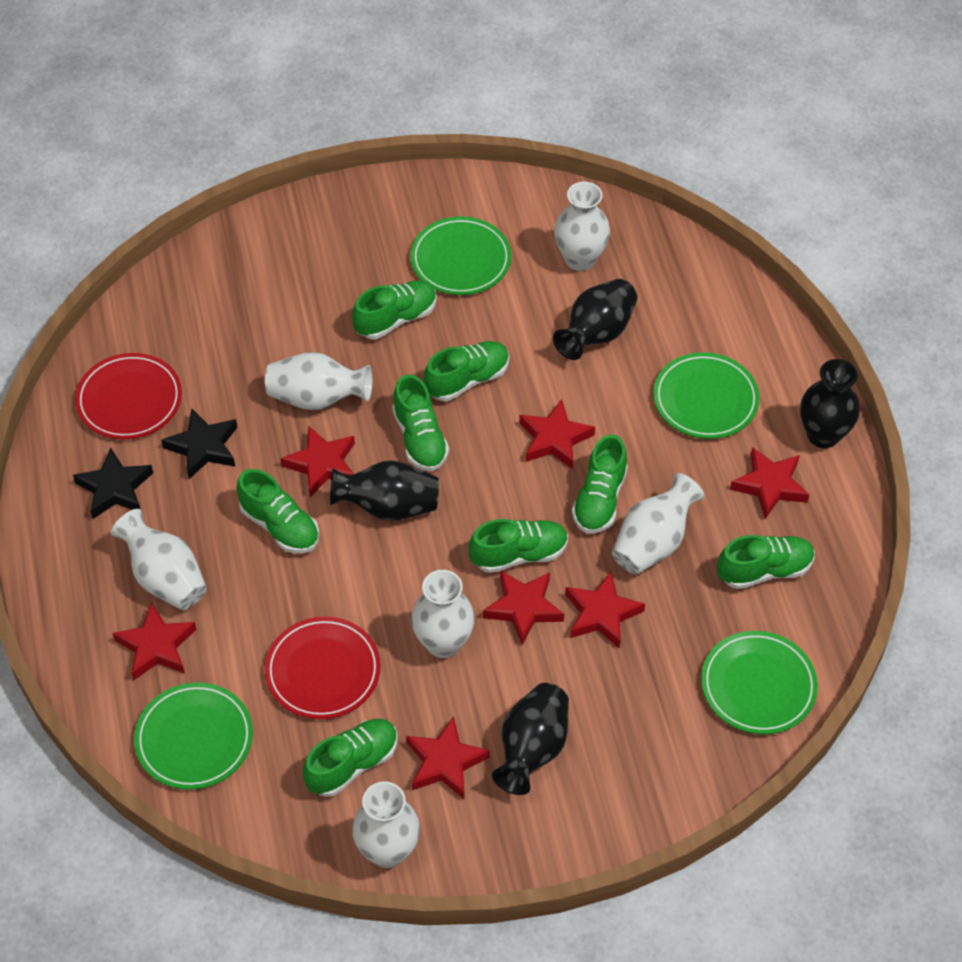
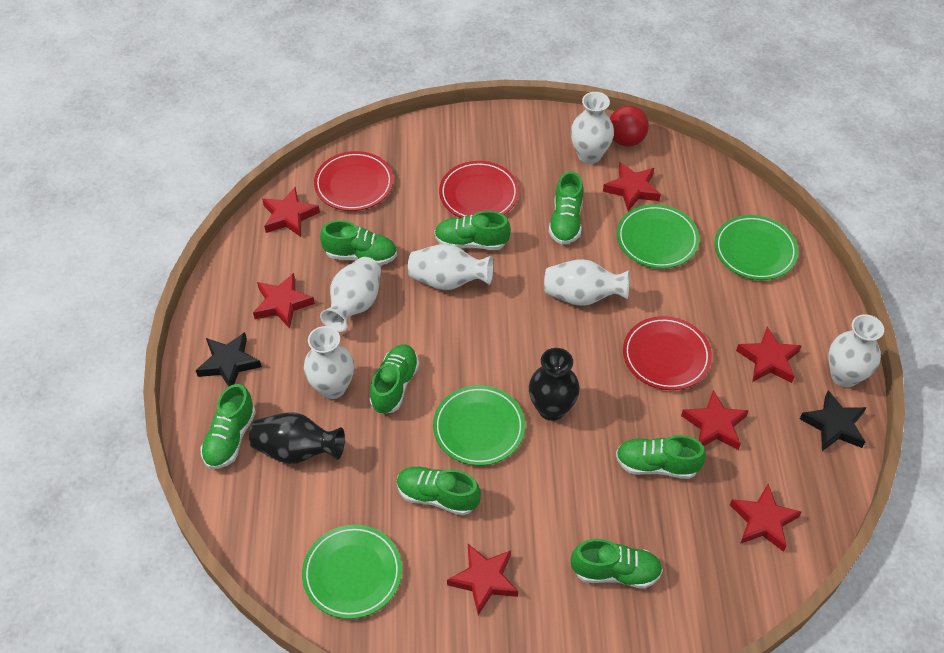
black vase: 4 -> 2
red ball: 0 -> 1
red plate: 2 -> 3

